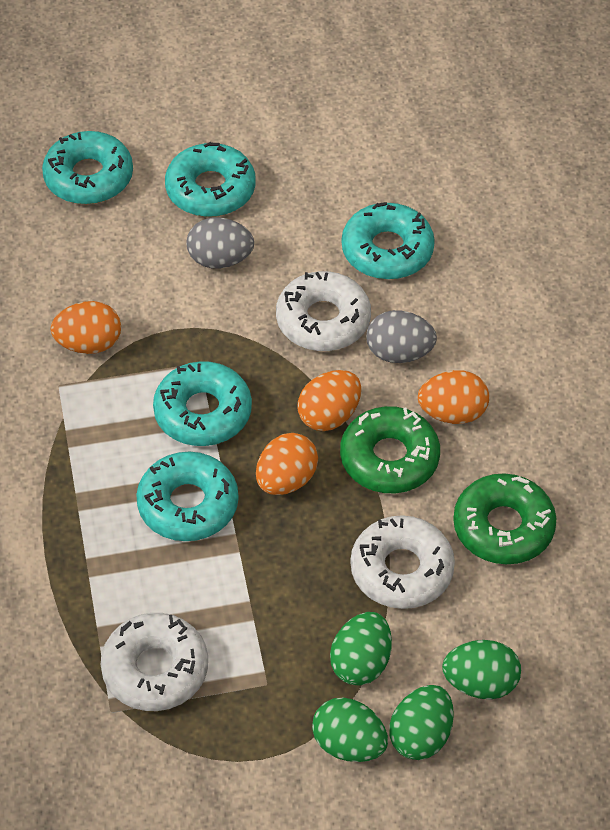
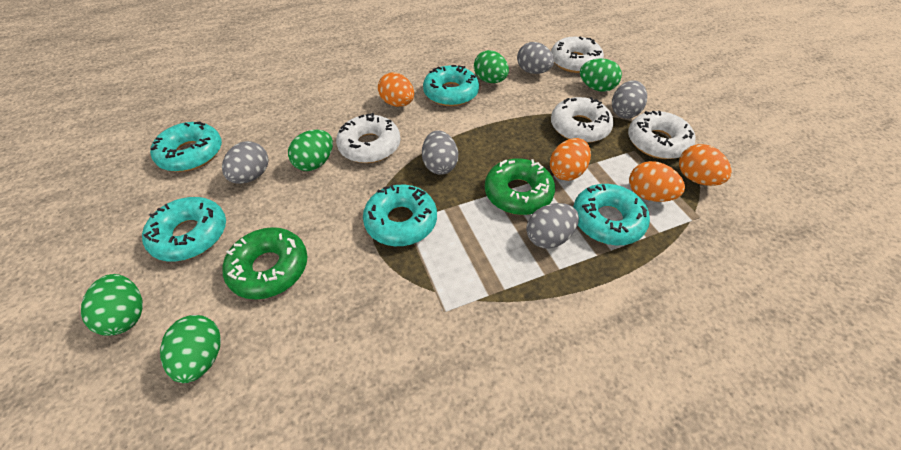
green egg: 4 -> 5
grey egg: 2 -> 5
white donut: 3 -> 4

